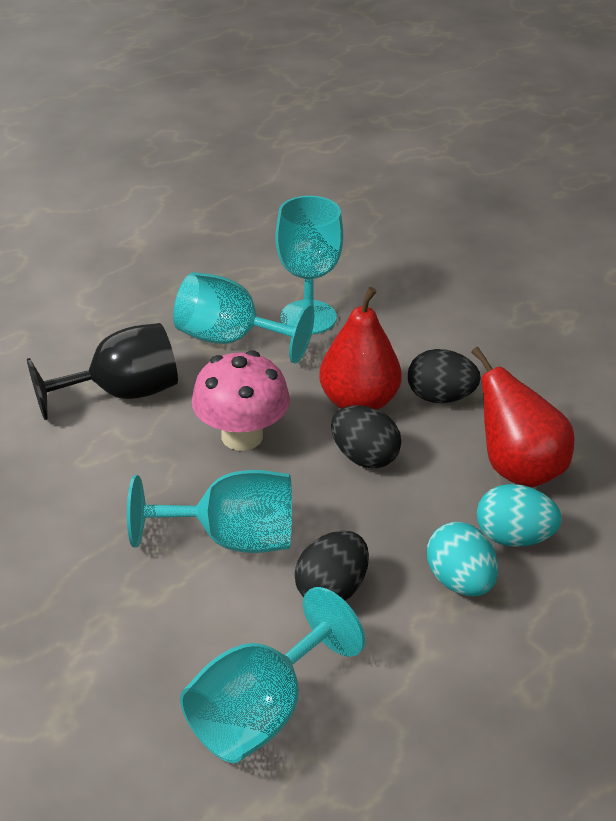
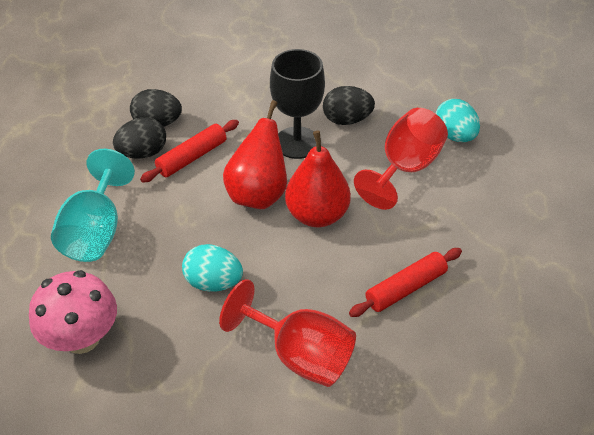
red goblet: 0 -> 2
red rolling pin: 0 -> 2
turquoise goblet: 4 -> 1

